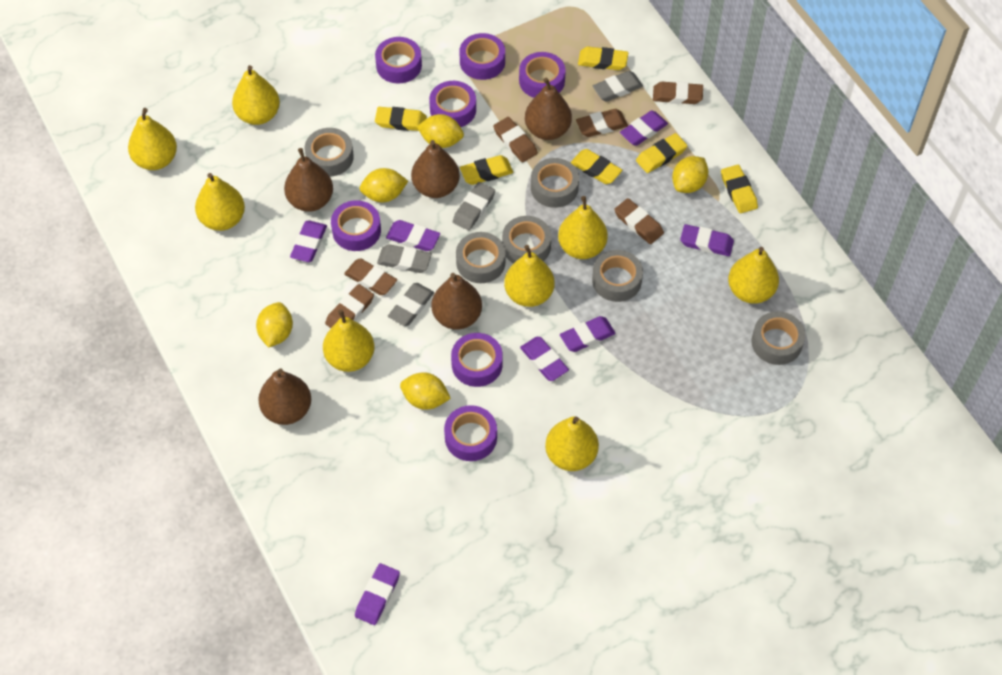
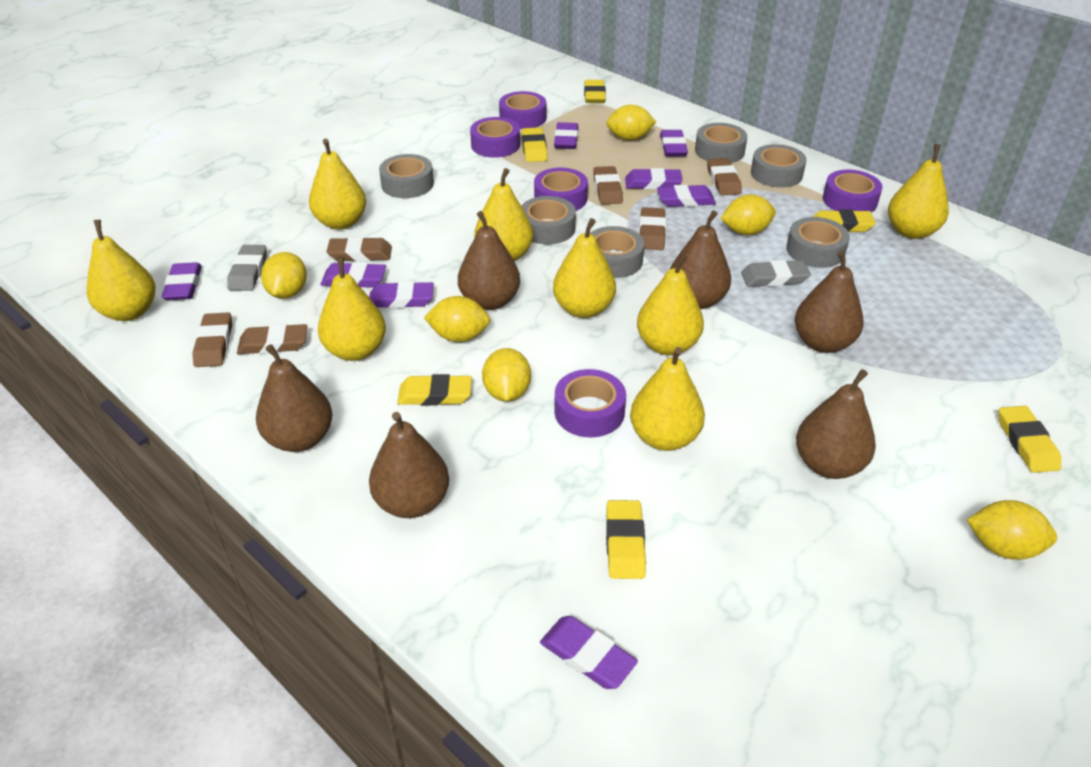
brown pear: 5 -> 6
grey eraser: 4 -> 2
purple eraser: 7 -> 8
purple tape: 7 -> 5
yellow lemon: 5 -> 6

